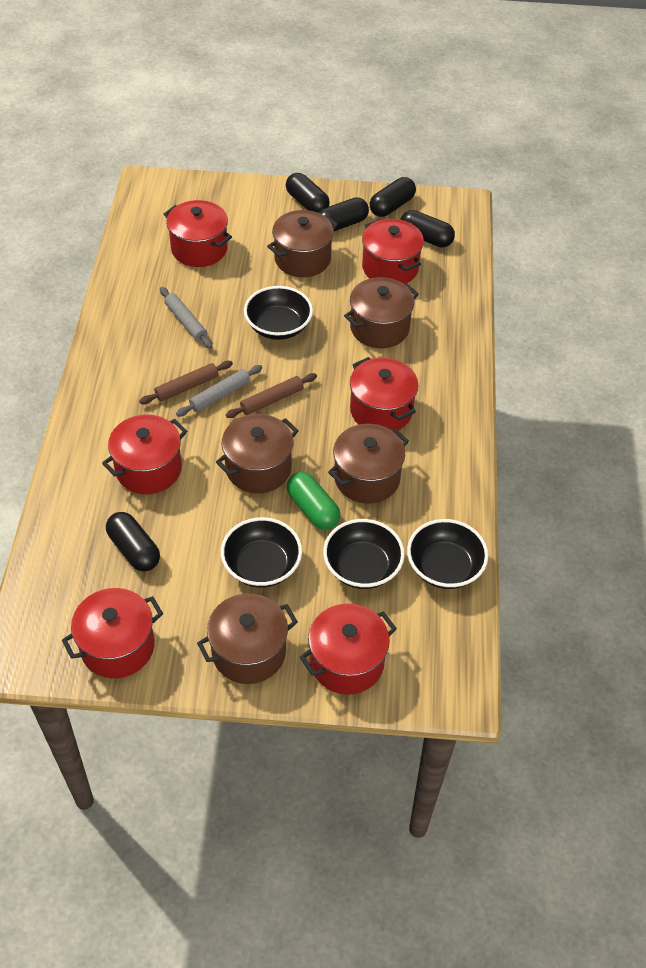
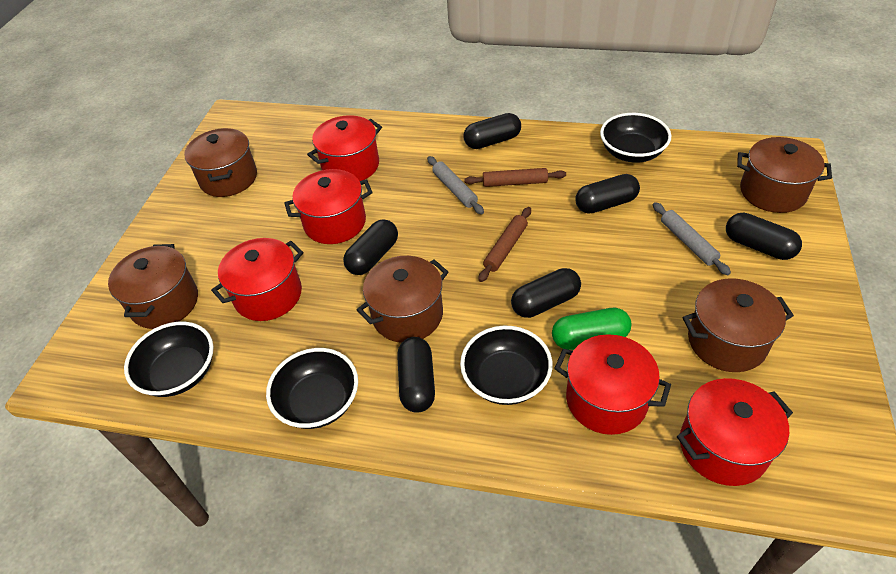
black capsule: 5 -> 6
red pot: 6 -> 5

